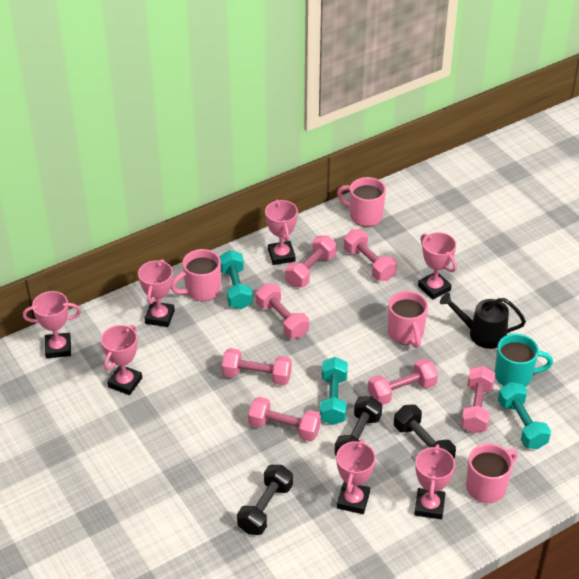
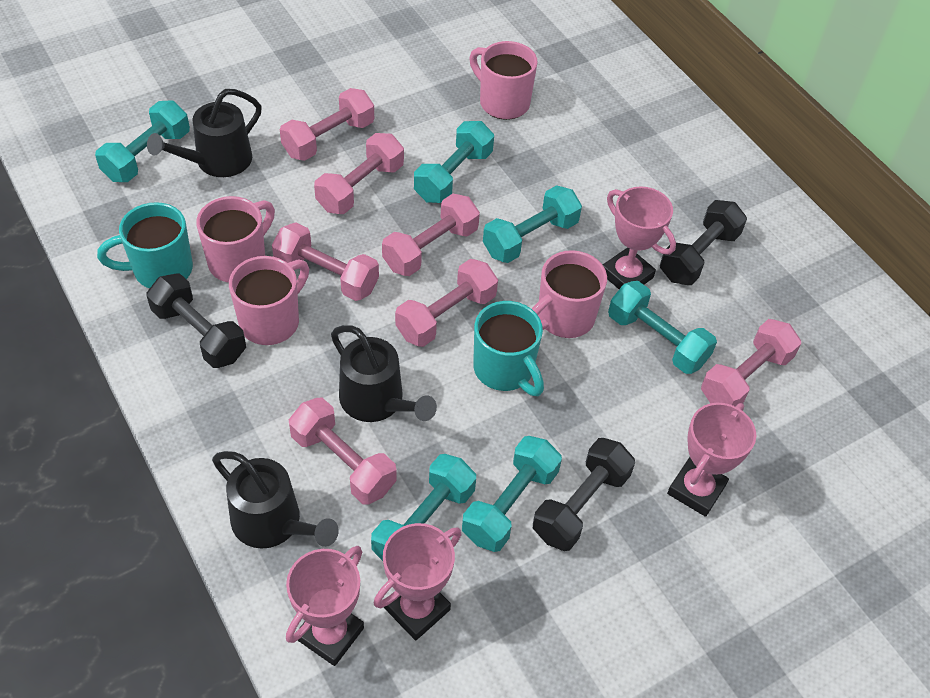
black watering can: 1 -> 3
pink trophy: 7 -> 4
turquoise dumbbell: 3 -> 6
turquoise mug: 1 -> 2

